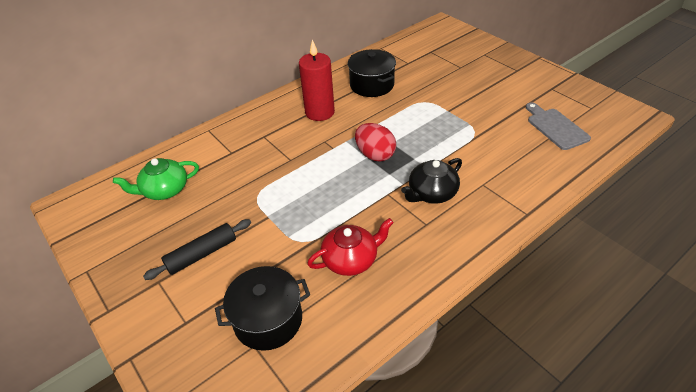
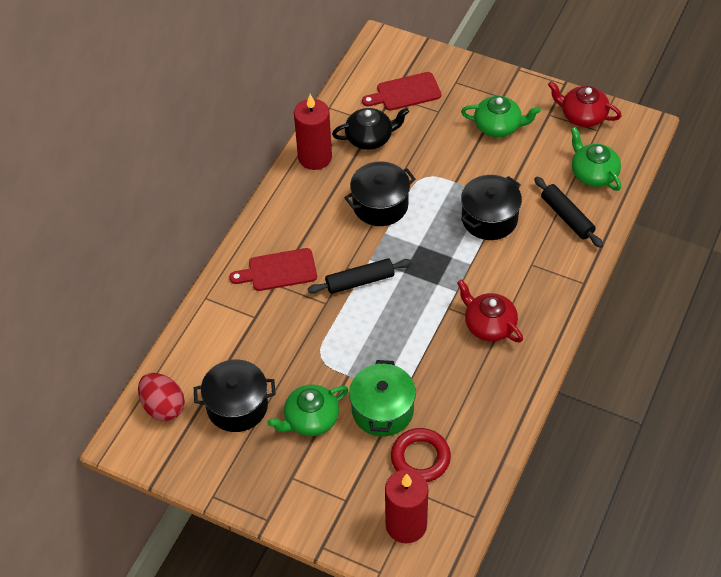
black pot: 2 -> 3
black rolling pin: 1 -> 2
green pot: 0 -> 1
green teapot: 1 -> 3
grey cutting board: 1 -> 0
red candle: 1 -> 2
red cutting board: 0 -> 2
red ring: 0 -> 1
red teapot: 1 -> 2

